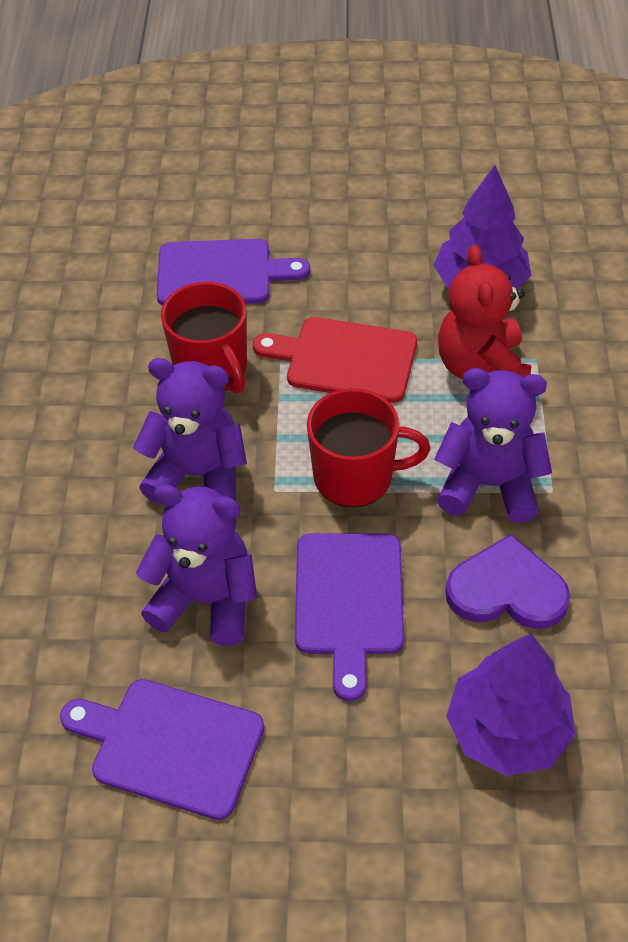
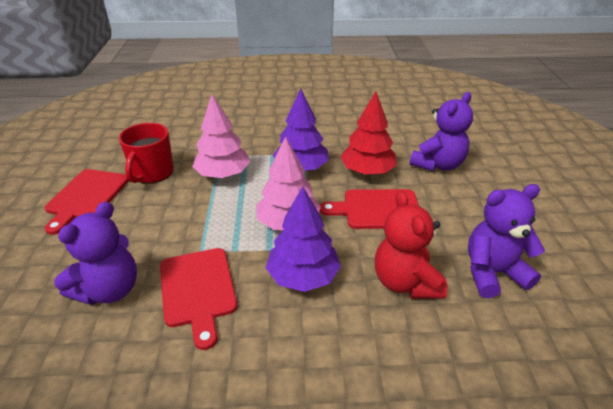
pink tree: 0 -> 2
purple cutting board: 3 -> 0
purple heart: 1 -> 0
red cutting board: 1 -> 3
red mug: 2 -> 1
red tree: 0 -> 1

